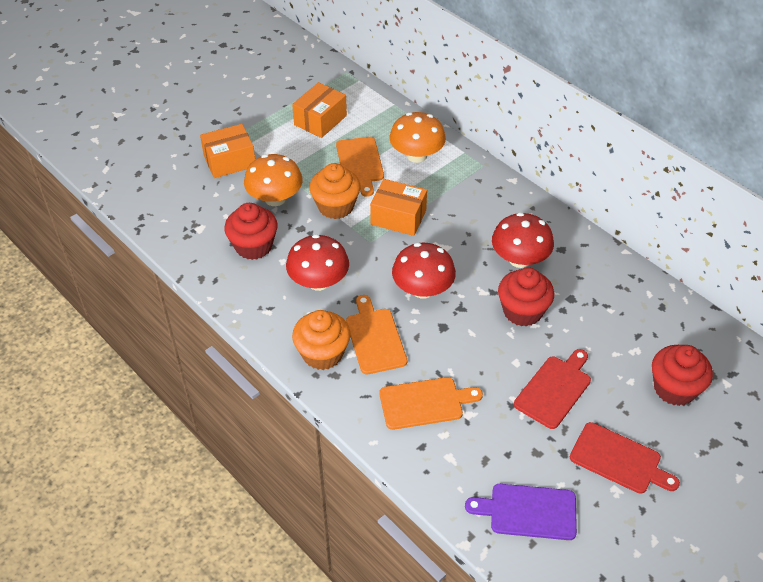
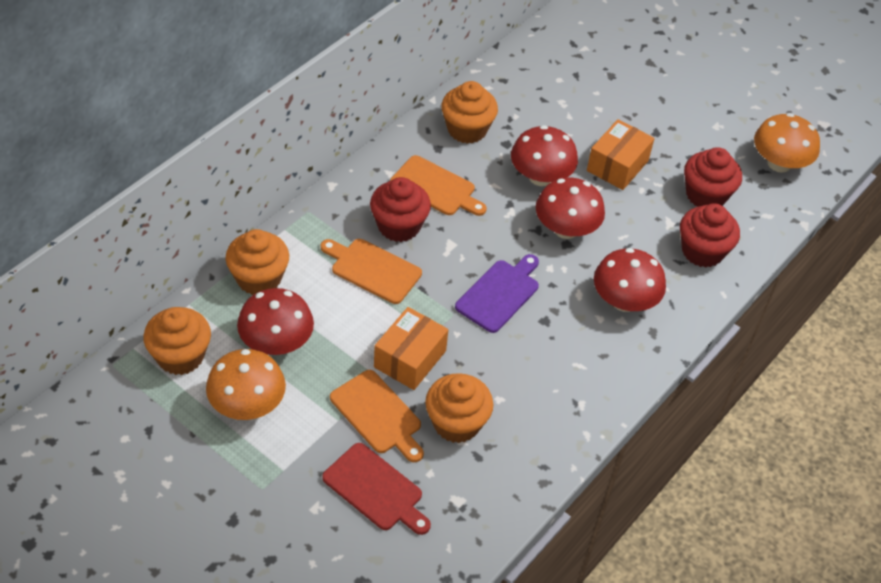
orange box: 3 -> 2
orange cupcake: 2 -> 4
red cutting board: 2 -> 1
red mushroom: 3 -> 4

